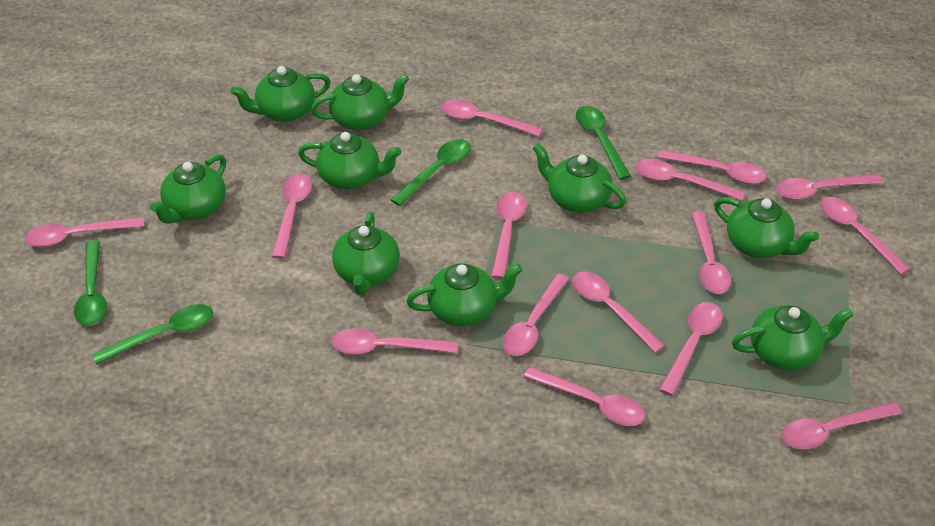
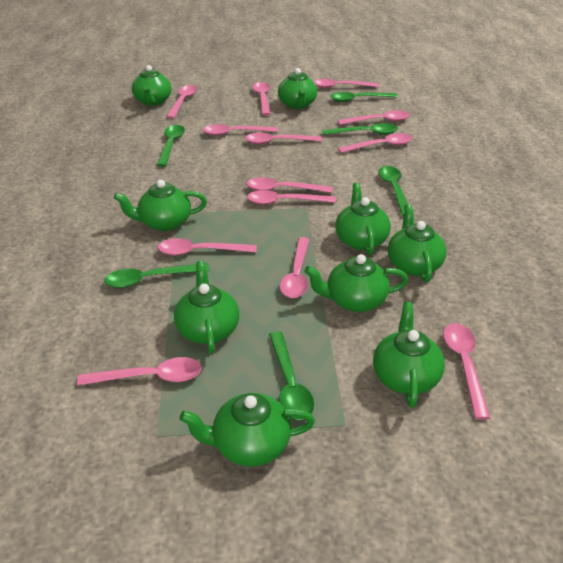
green spoon: 4 -> 6
pink spoon: 15 -> 13

